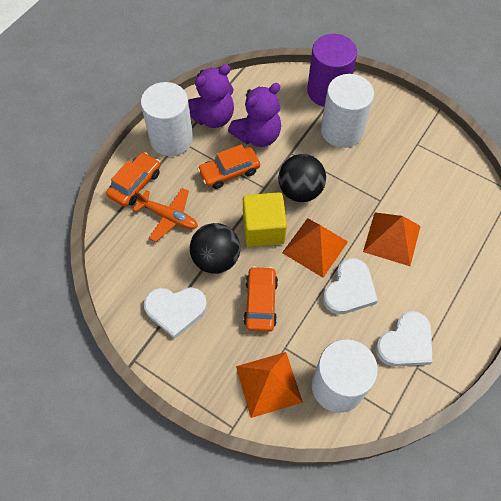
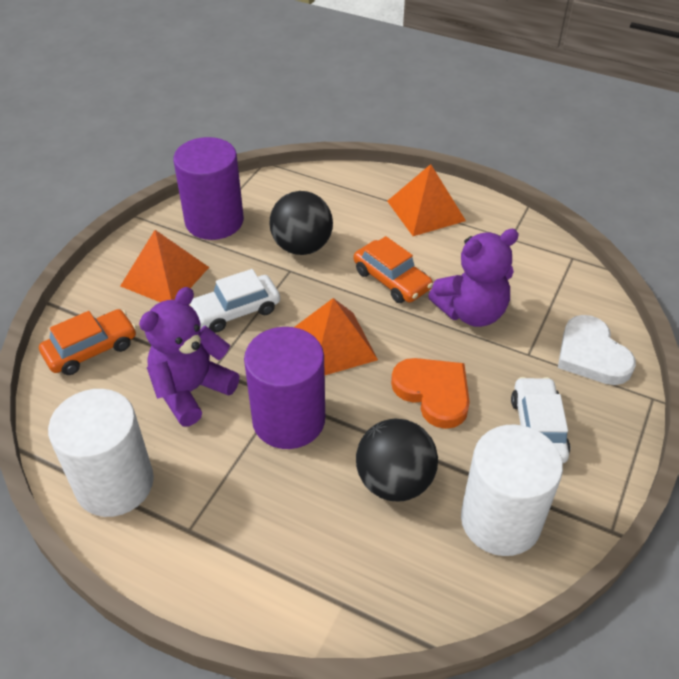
orange car: 3 -> 2
orange heart: 0 -> 1
orange plane: 1 -> 0
purple cylinder: 1 -> 2
white car: 0 -> 2
white cylinder: 3 -> 2
white heart: 3 -> 1
yellow cube: 1 -> 0

